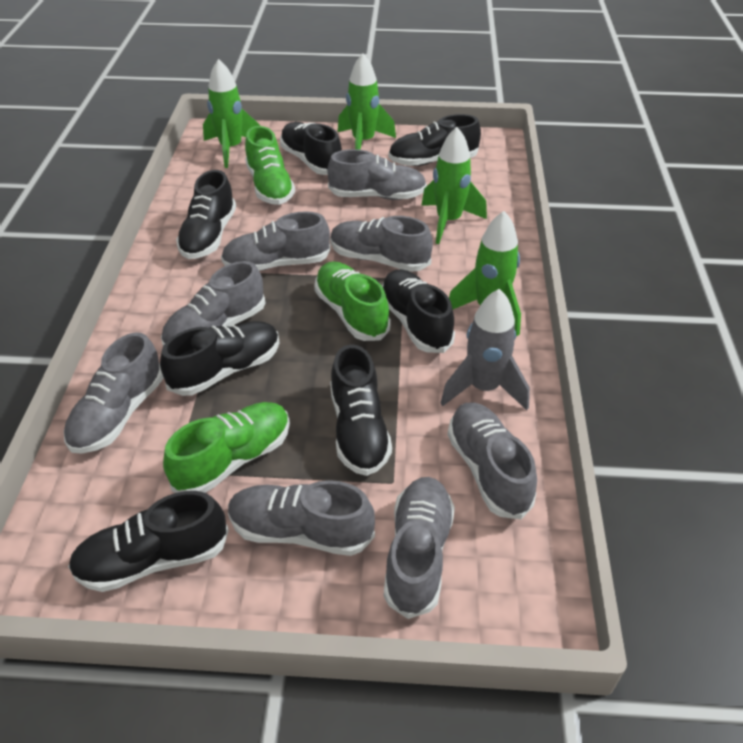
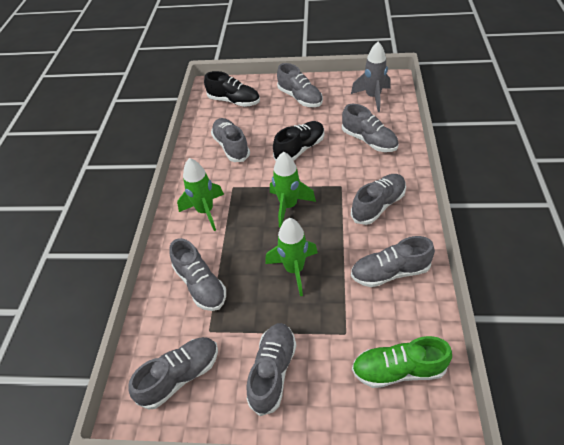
black shoe: 7 -> 2
green rocket: 4 -> 3
green shoe: 3 -> 1

